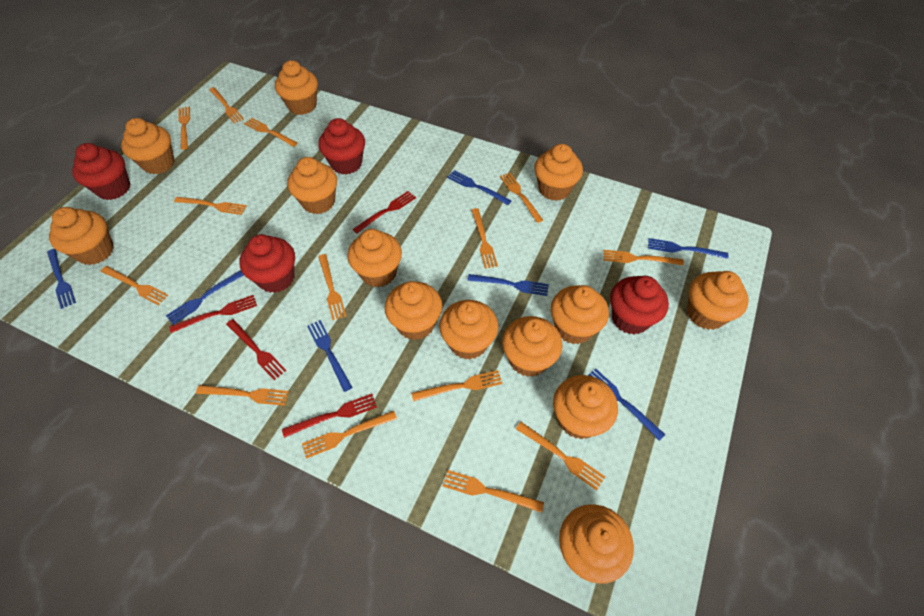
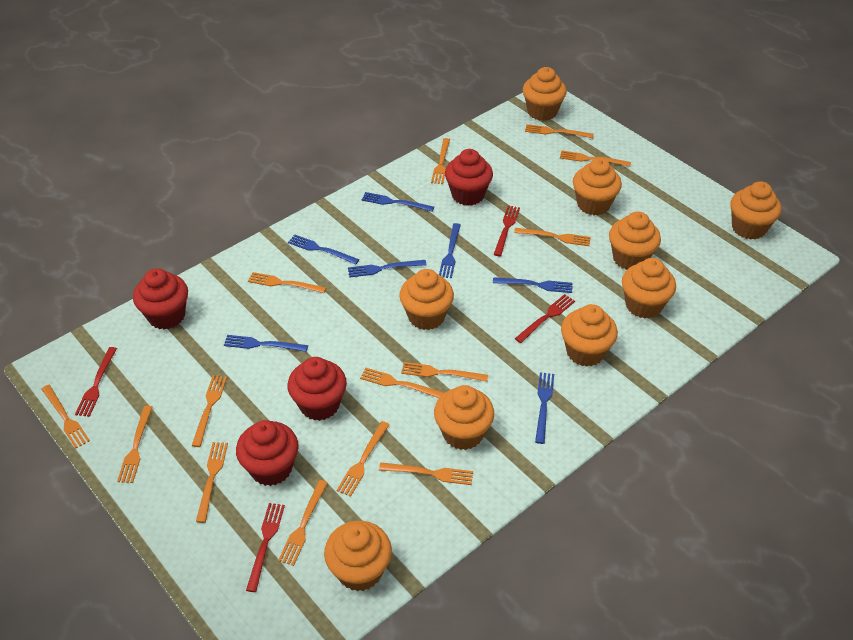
orange cupcake: 13 -> 9

